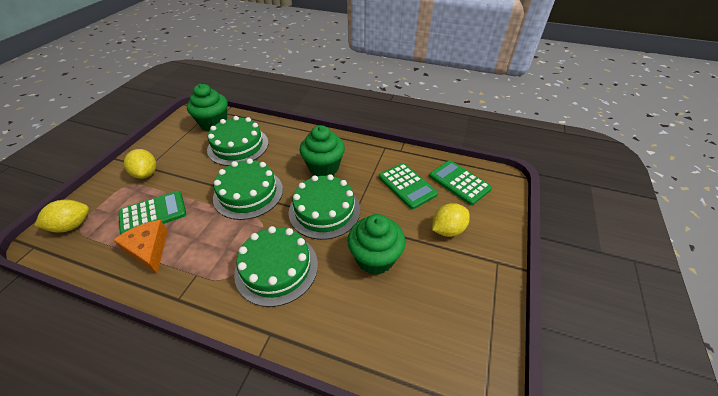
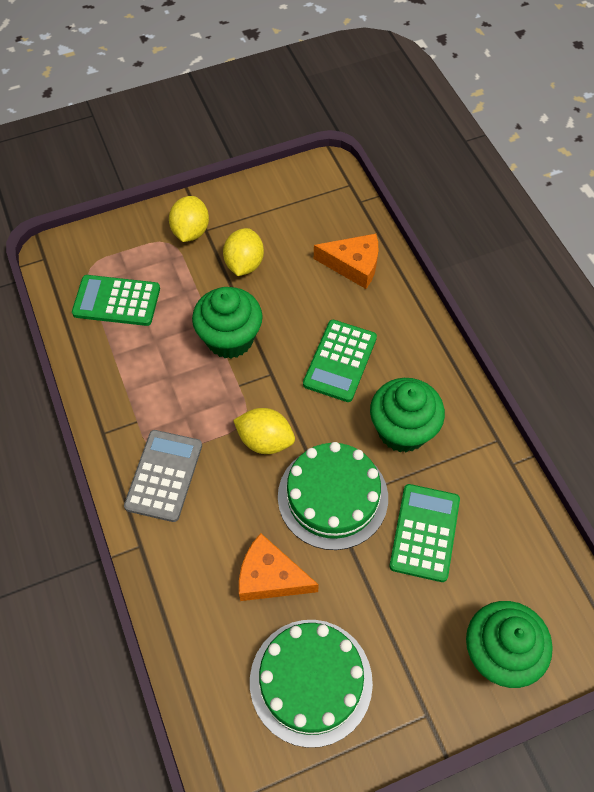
green cake: 4 -> 2
grey calculator: 0 -> 1
orange cheese: 1 -> 2

